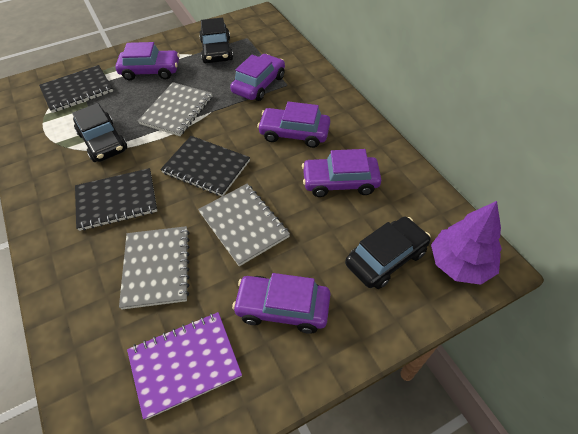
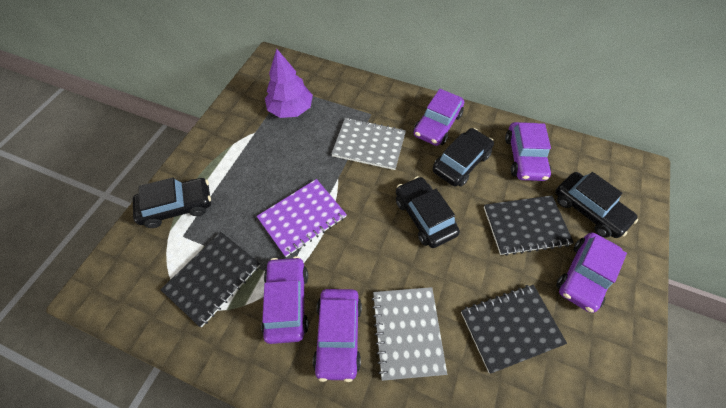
black car: 3 -> 4
grey notebook: 3 -> 2

